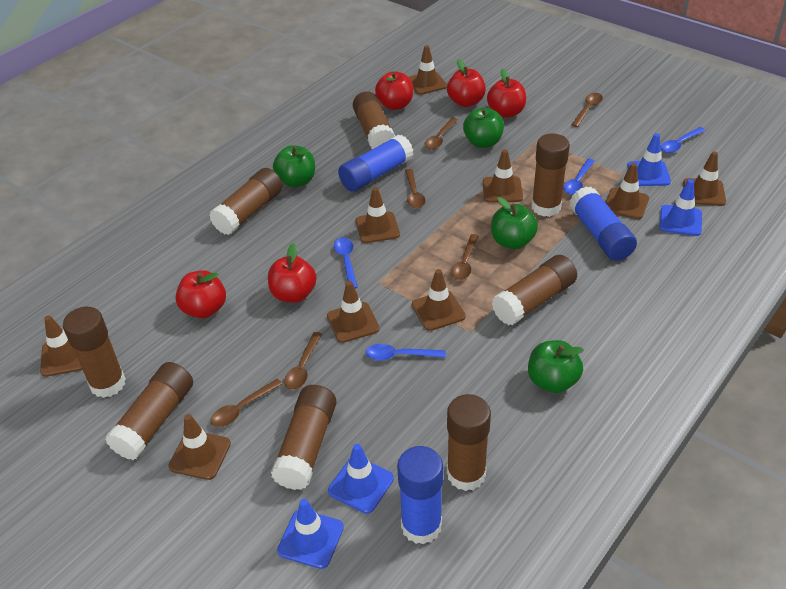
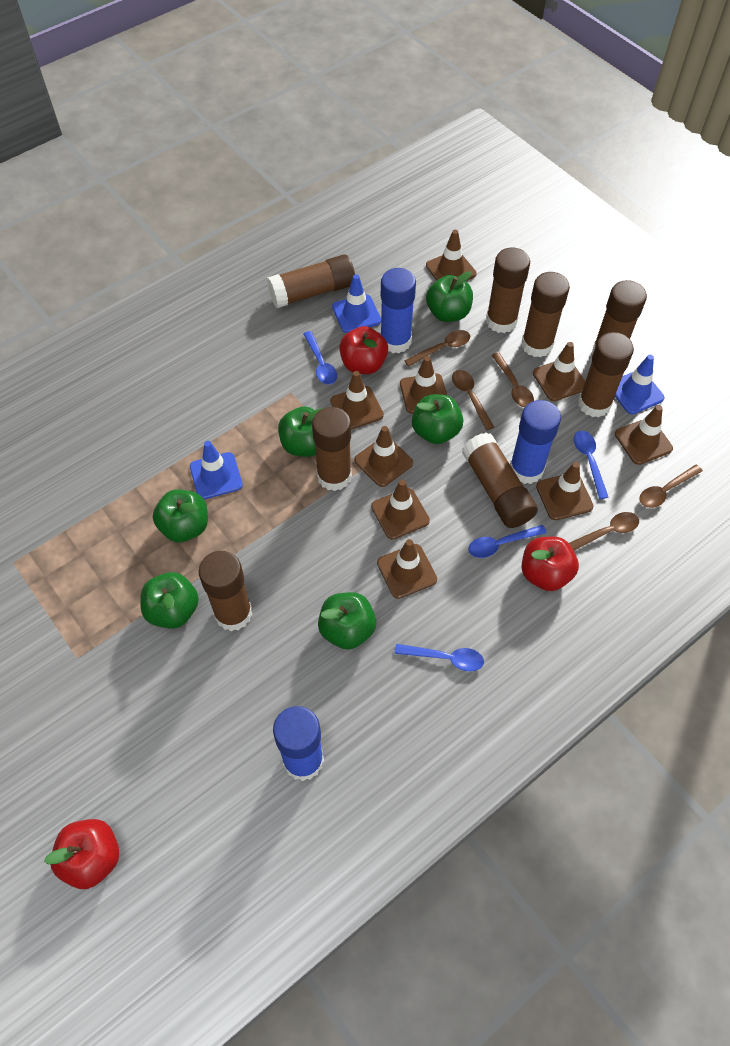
blue traffic cone: 4 -> 3
brown spoon: 6 -> 5
green apple: 4 -> 6
red apple: 5 -> 3

